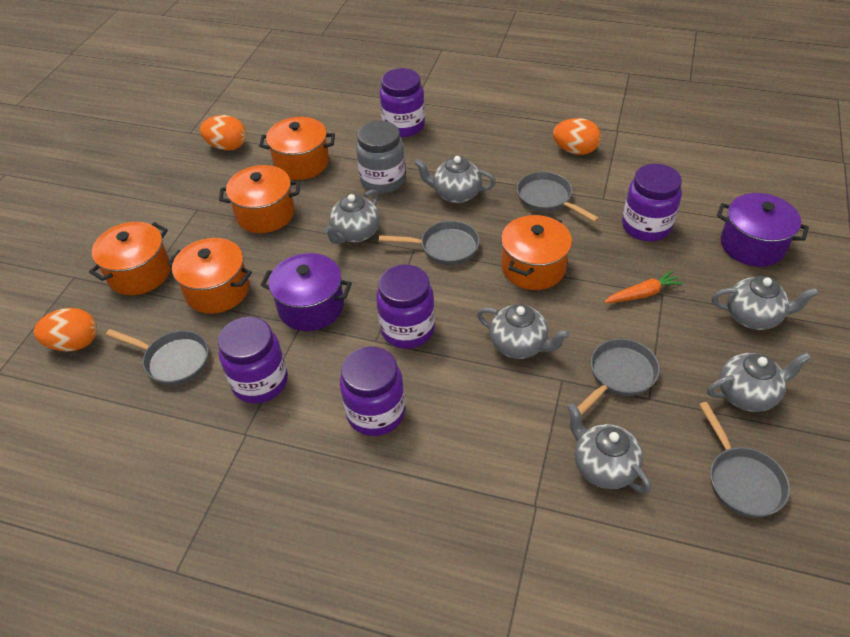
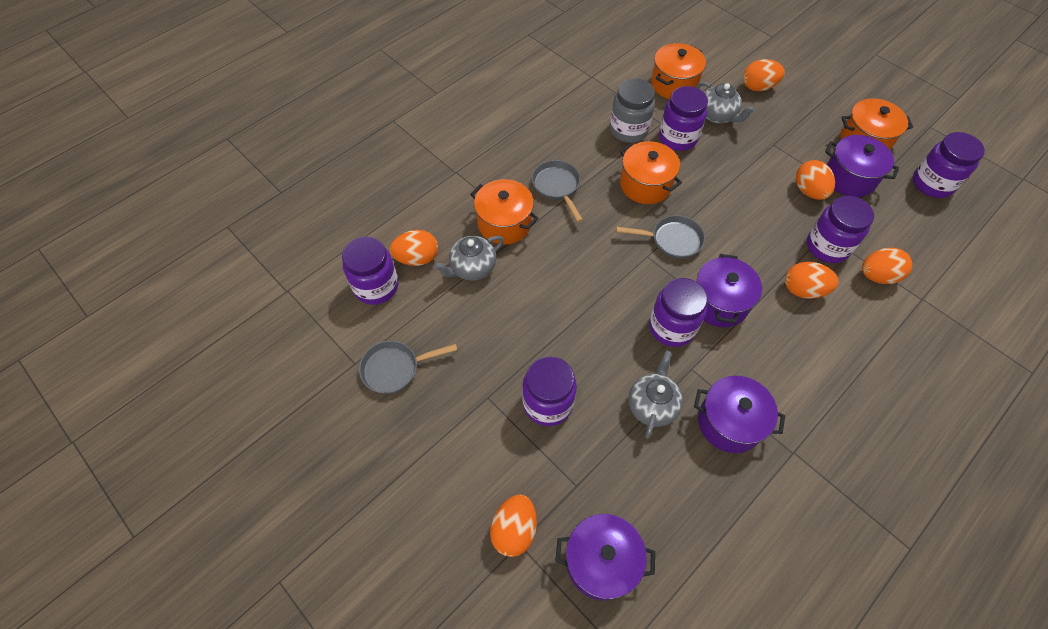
grey pan: 5 -> 3
grey teapot: 6 -> 3
orange carrot: 1 -> 0
orange egg: 3 -> 6
orange pot: 5 -> 4
purple jar: 5 -> 6
purple pot: 2 -> 4

